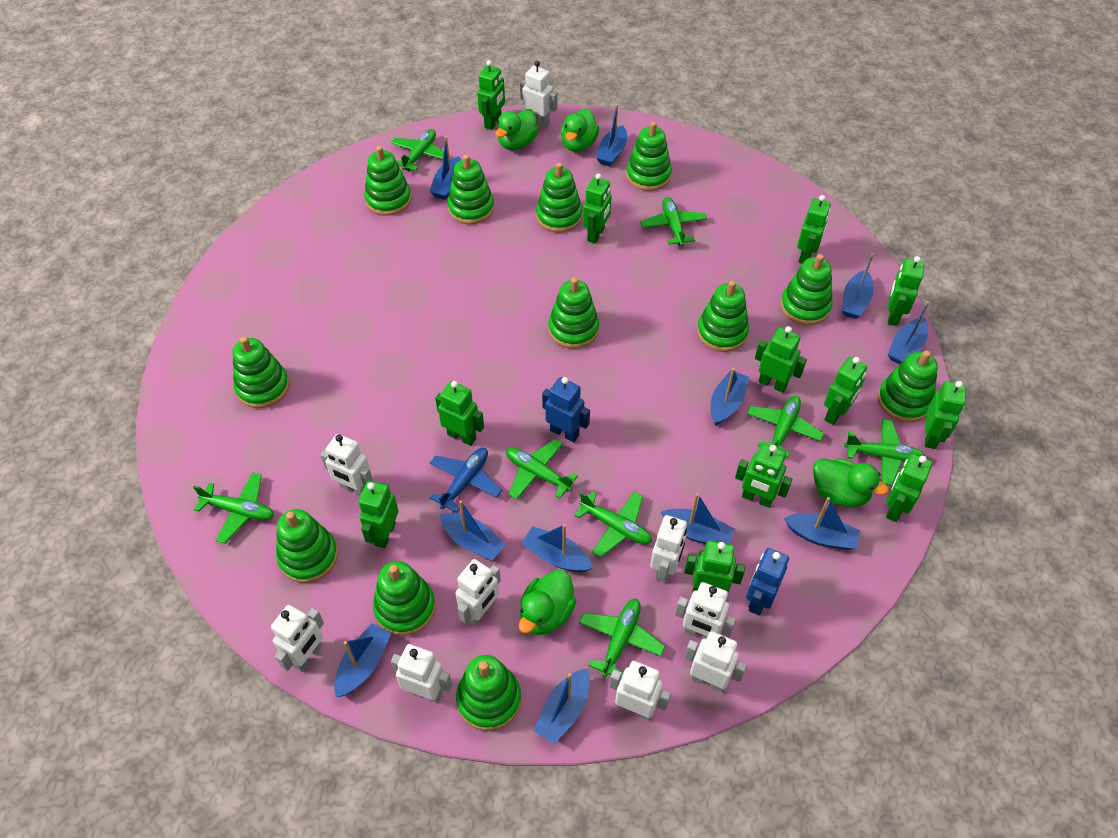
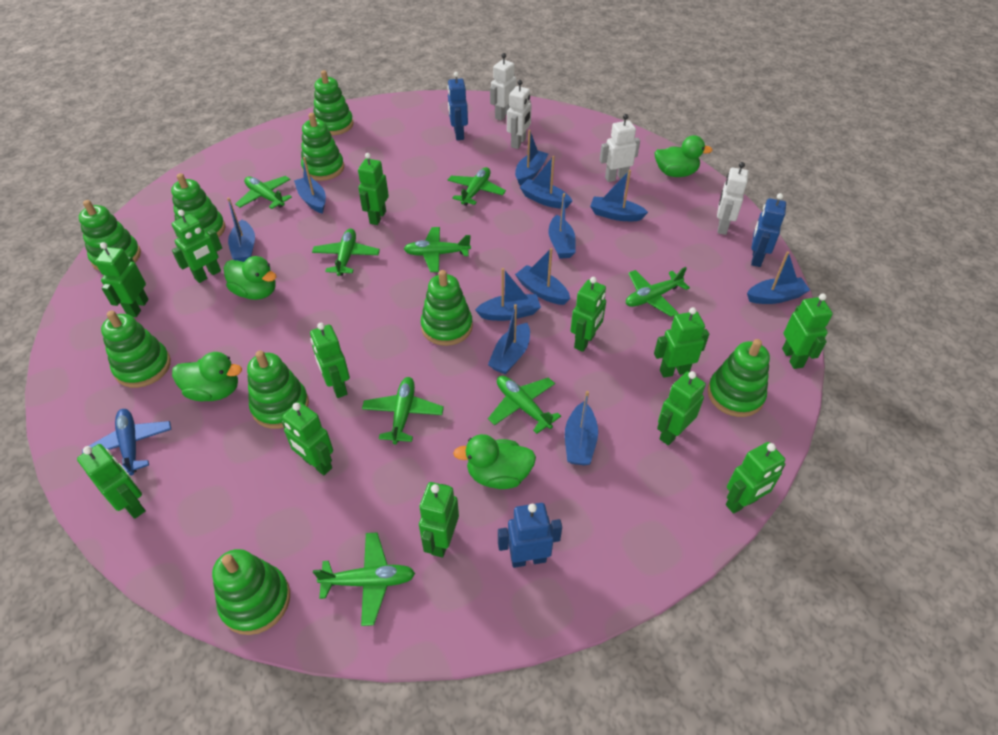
blue robot: 2 -> 3
green stacking toy: 12 -> 9
white robot: 9 -> 4

